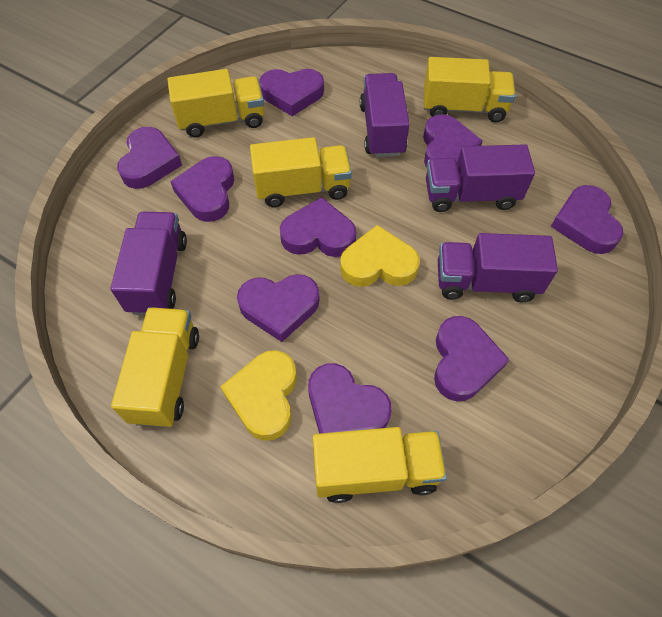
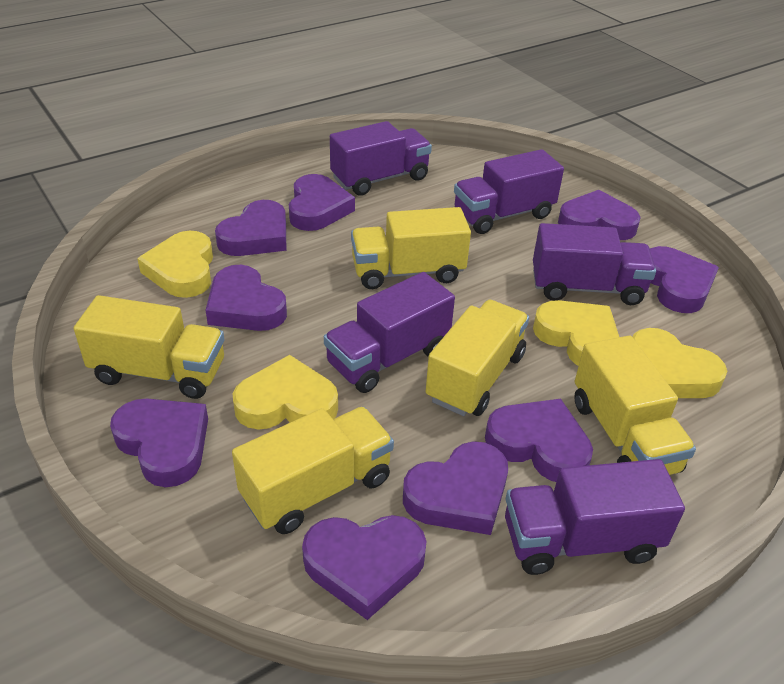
purple truck: 4 -> 5
yellow heart: 2 -> 4

